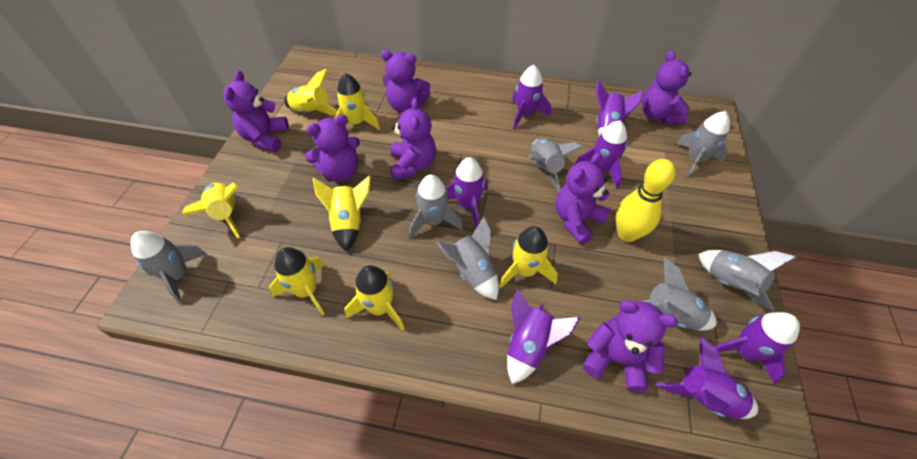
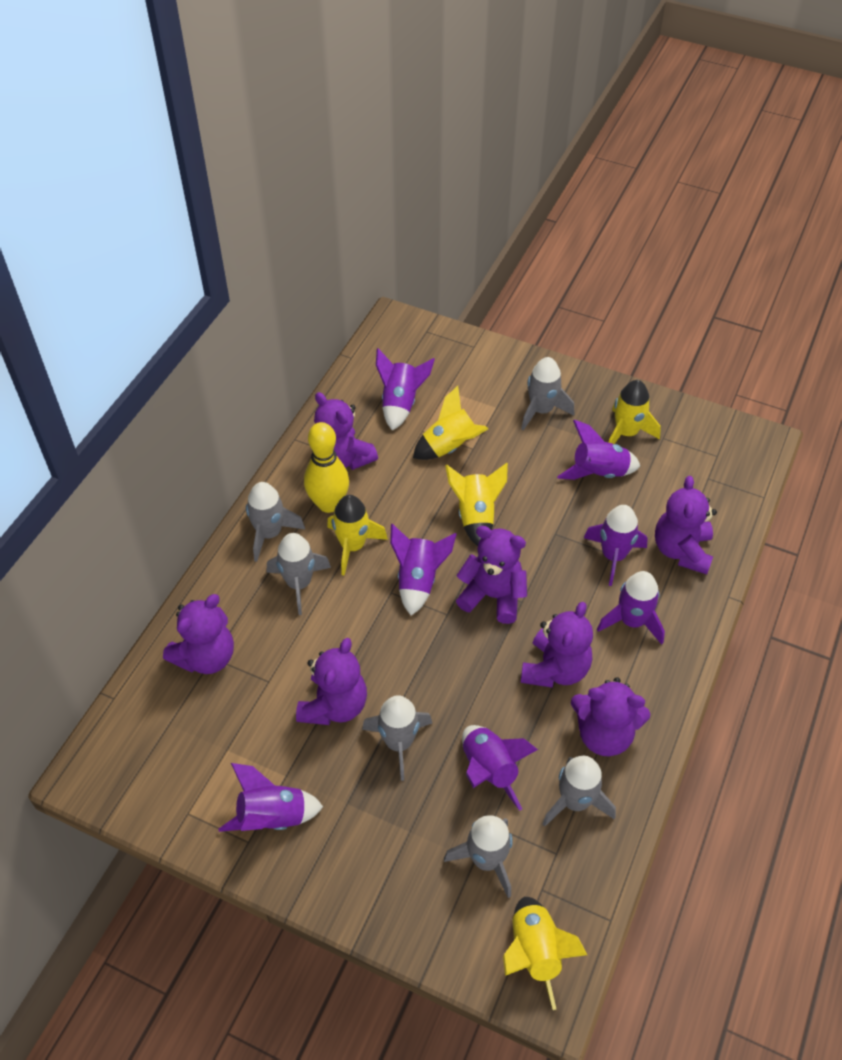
grey rocket: 7 -> 6
yellow rocket: 7 -> 5

